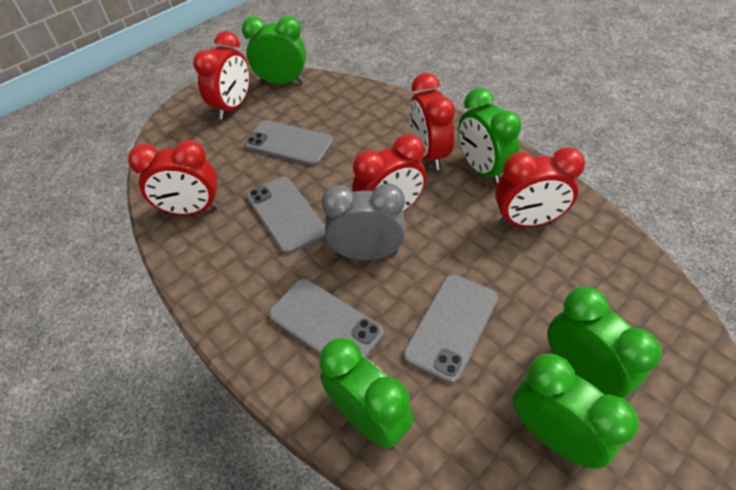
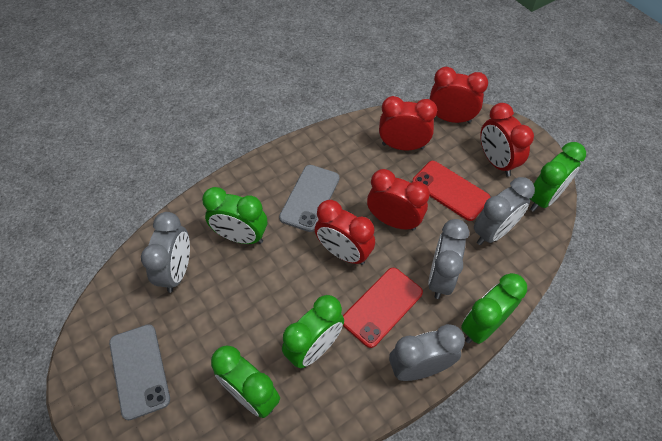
grey clock: 1 -> 4
grey phone: 4 -> 2
red phone: 0 -> 2

